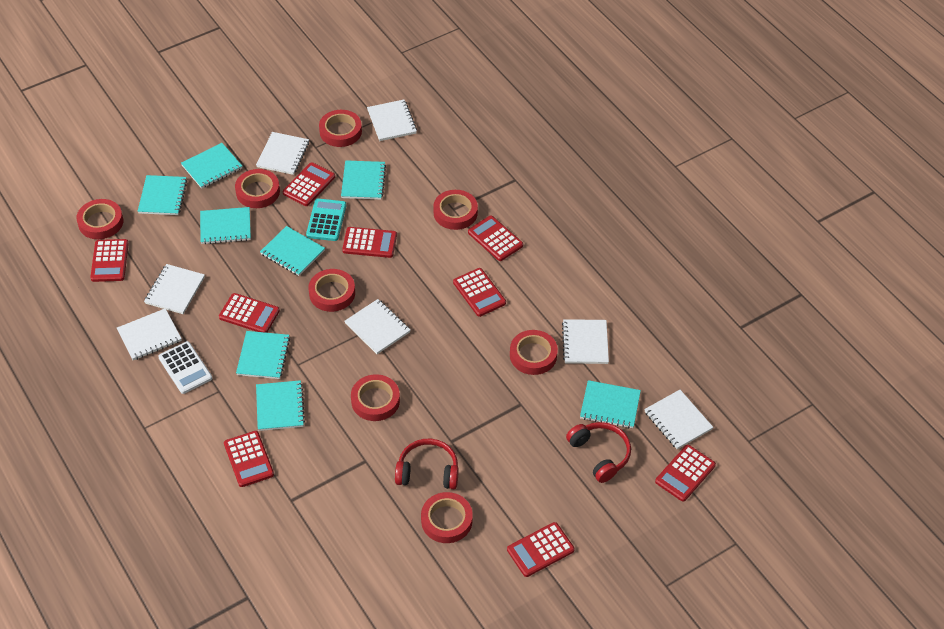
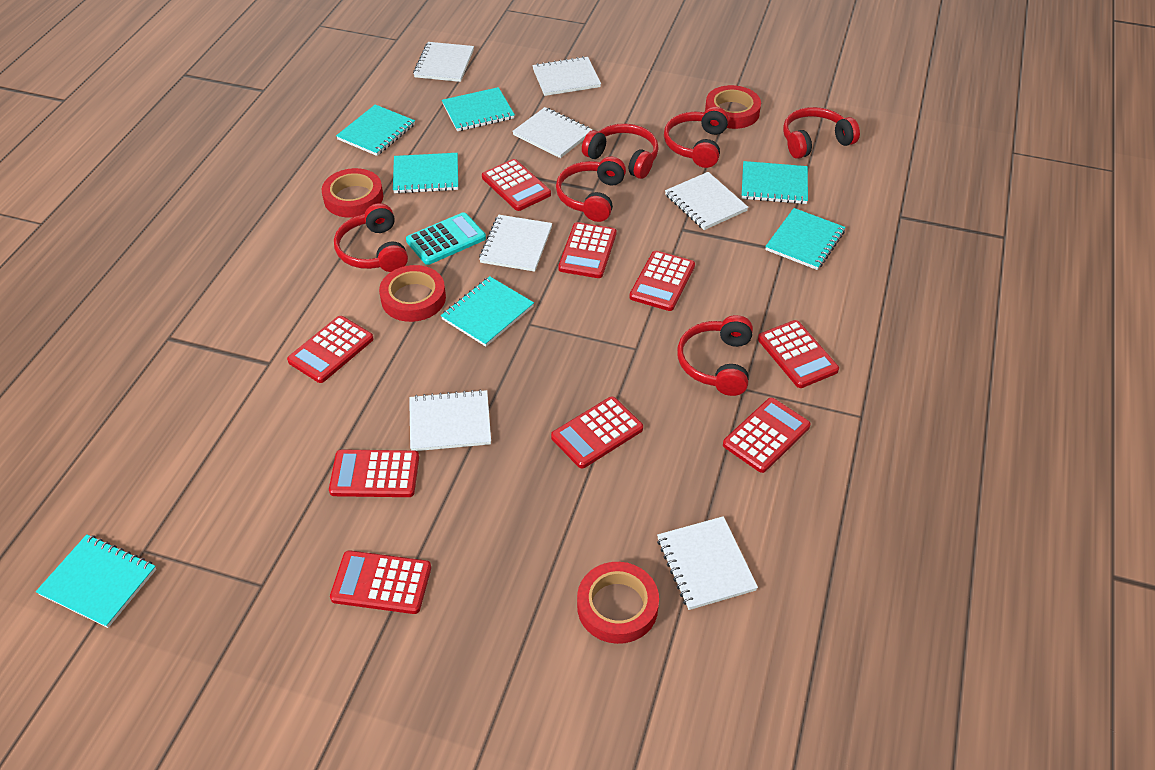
red headphones: 2 -> 6
red tape: 8 -> 4
turquoise notebook: 8 -> 7
white calculator: 1 -> 0

